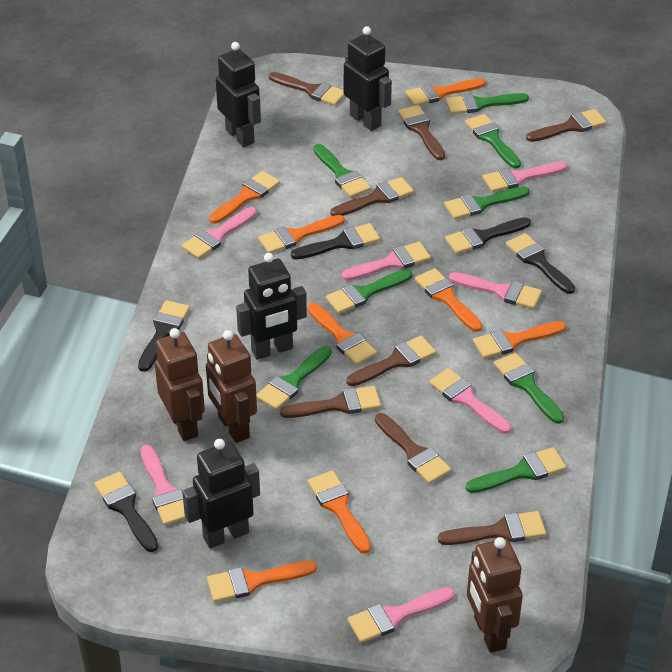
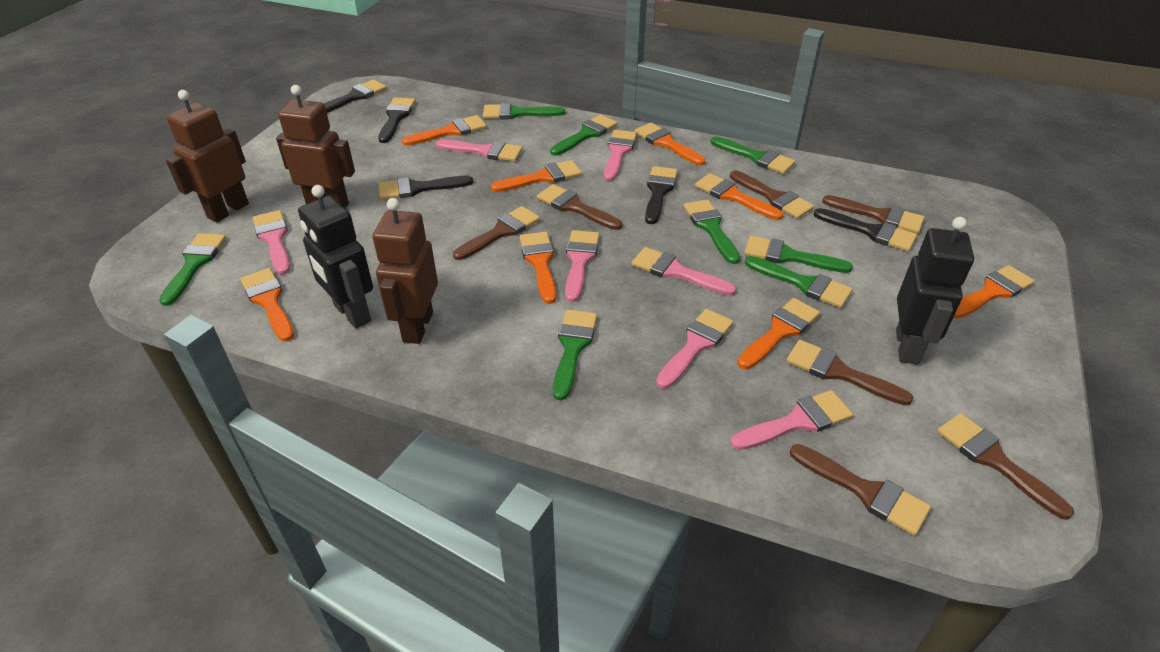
black robot: 4 -> 2
brown brush: 8 -> 7

